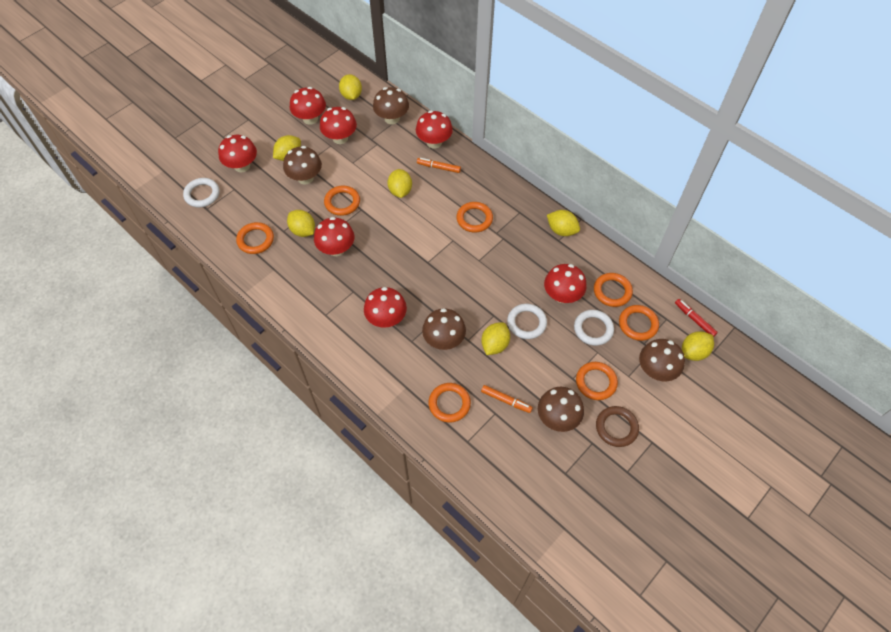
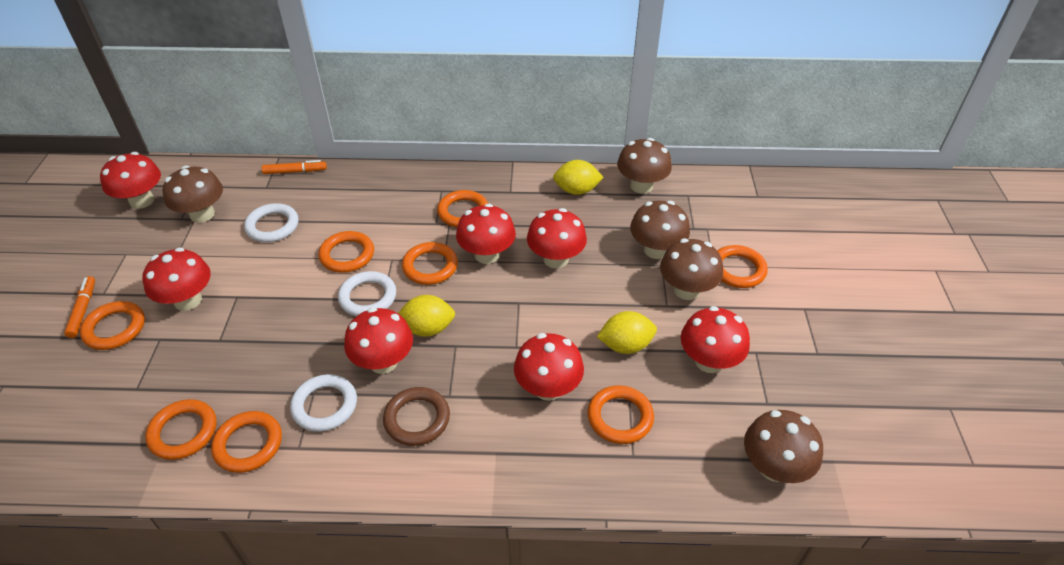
orange ring: 7 -> 8
red marker: 1 -> 0
yellow lemon: 7 -> 3

